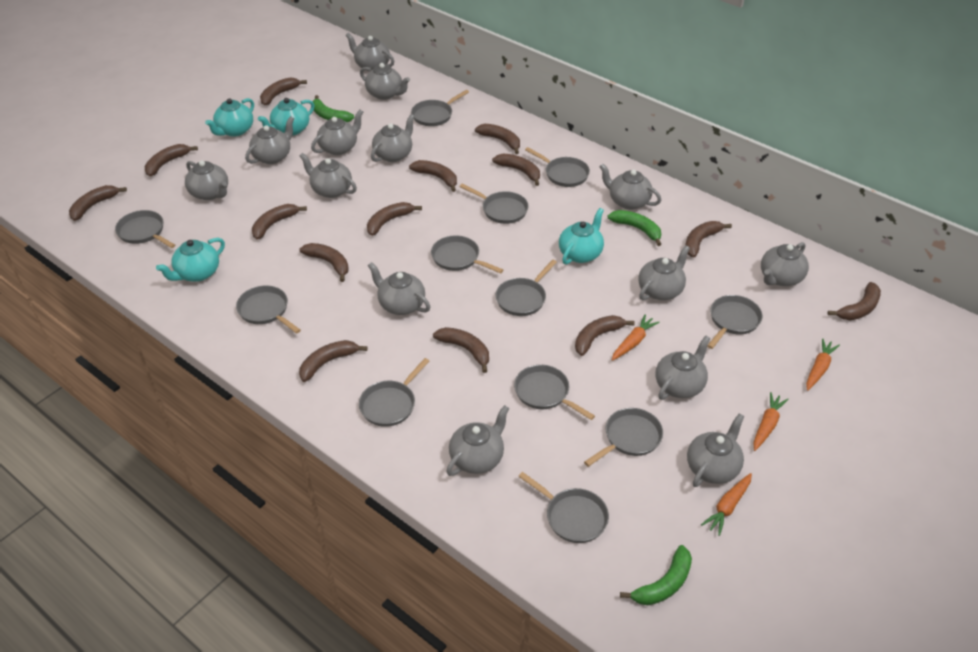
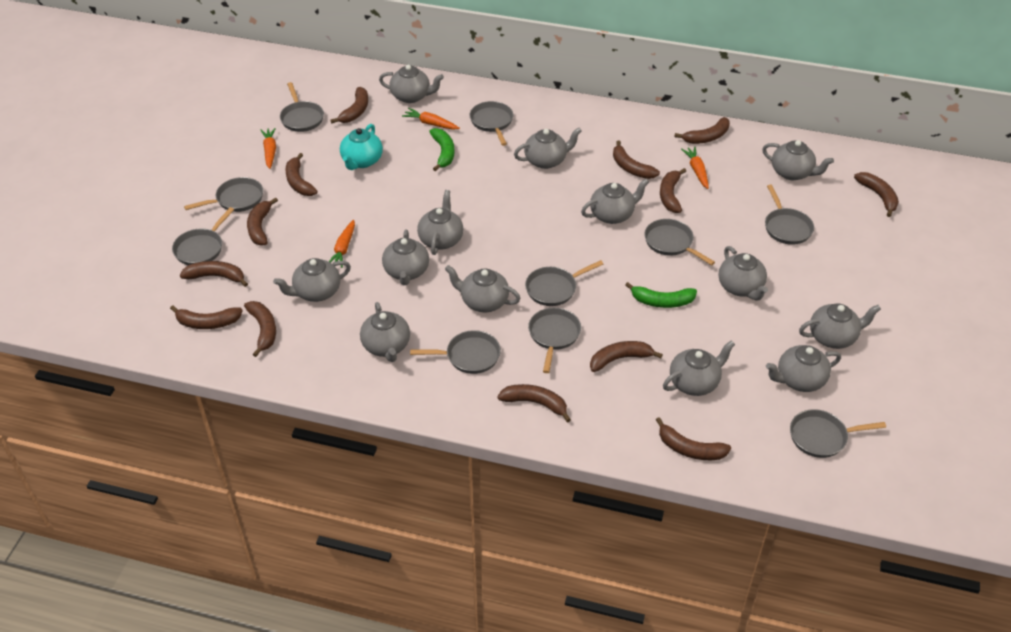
brown banana: 14 -> 13
green banana: 3 -> 2
grey pan: 12 -> 10
grey teapot: 14 -> 13
turquoise teapot: 4 -> 1

